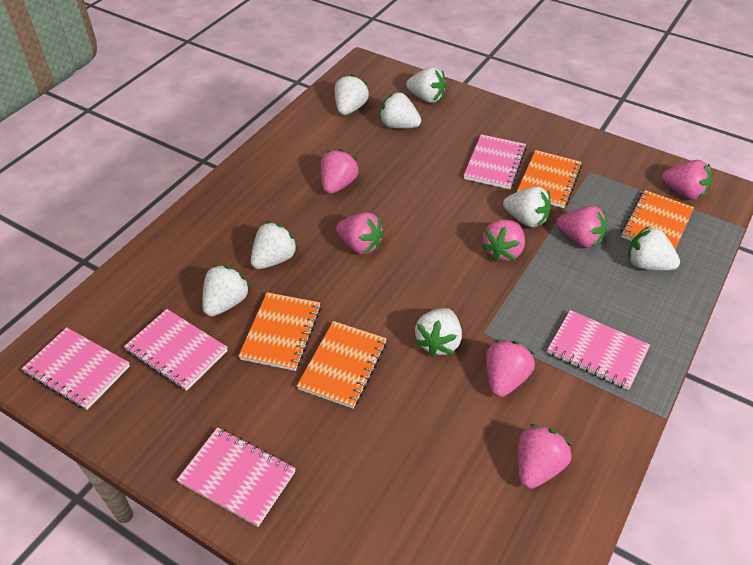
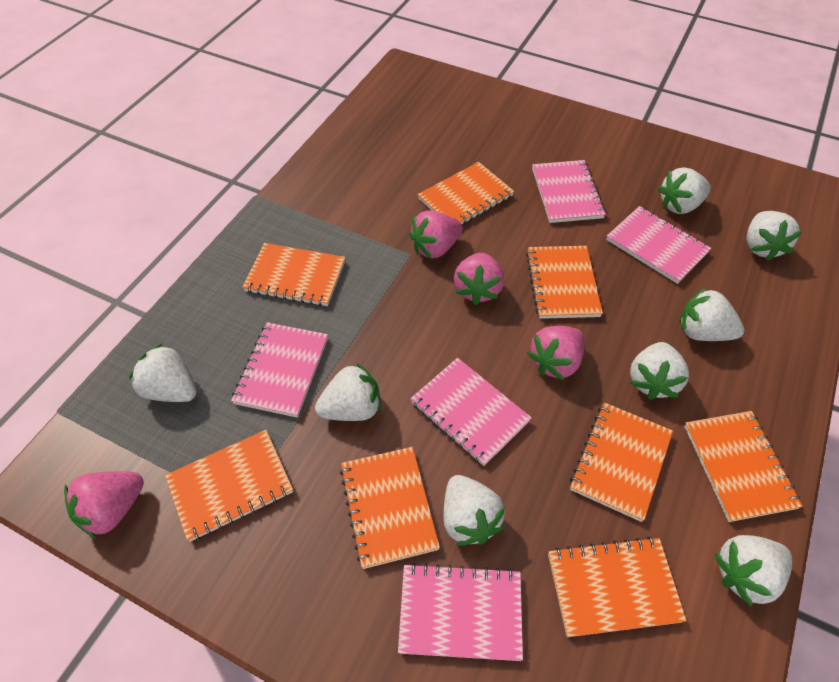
orange notebook: 4 -> 8
pink strawberry: 7 -> 4

